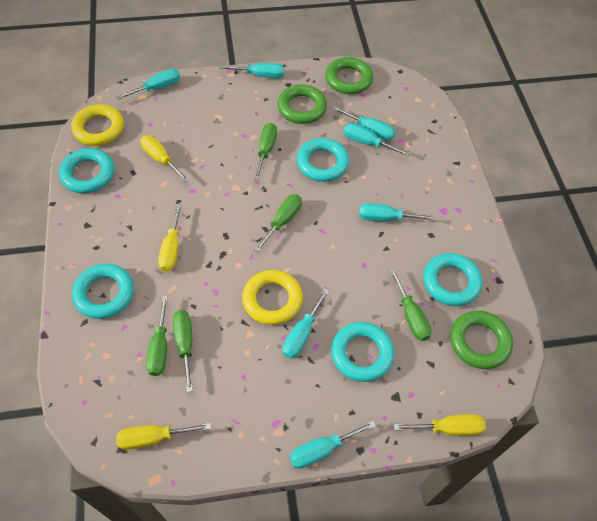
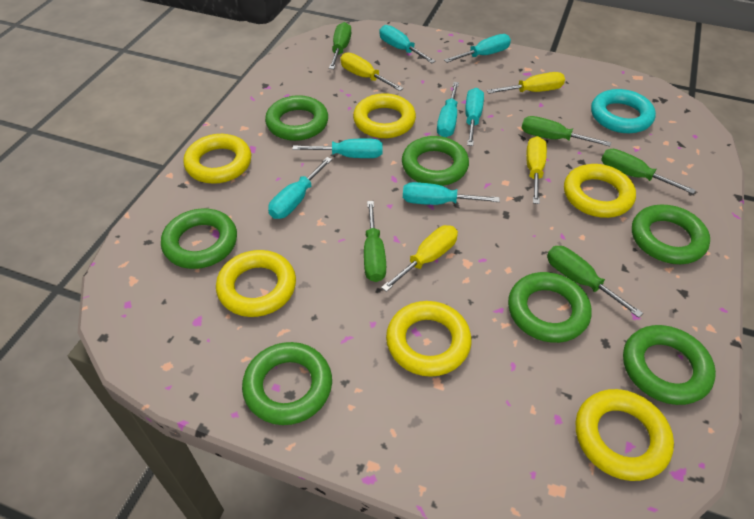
green ring: 3 -> 7
turquoise ring: 5 -> 1
yellow ring: 2 -> 6

